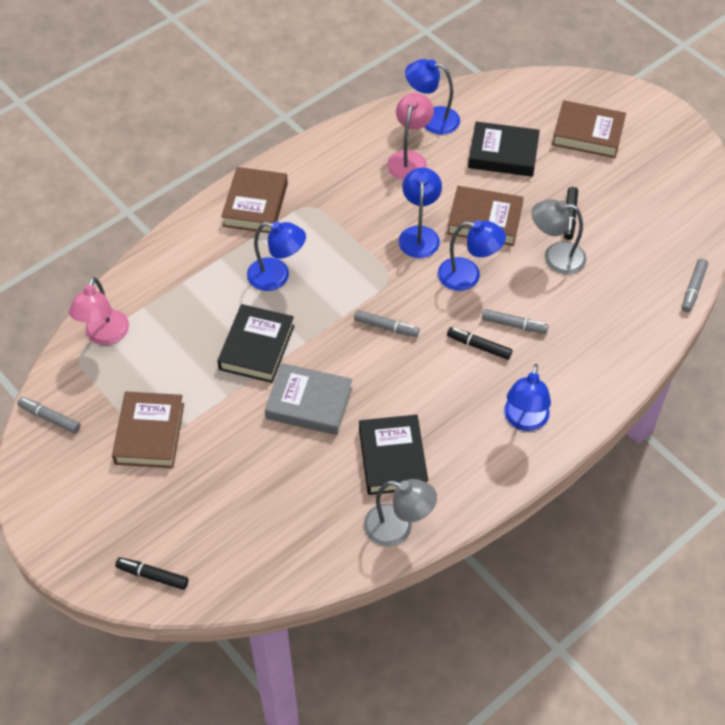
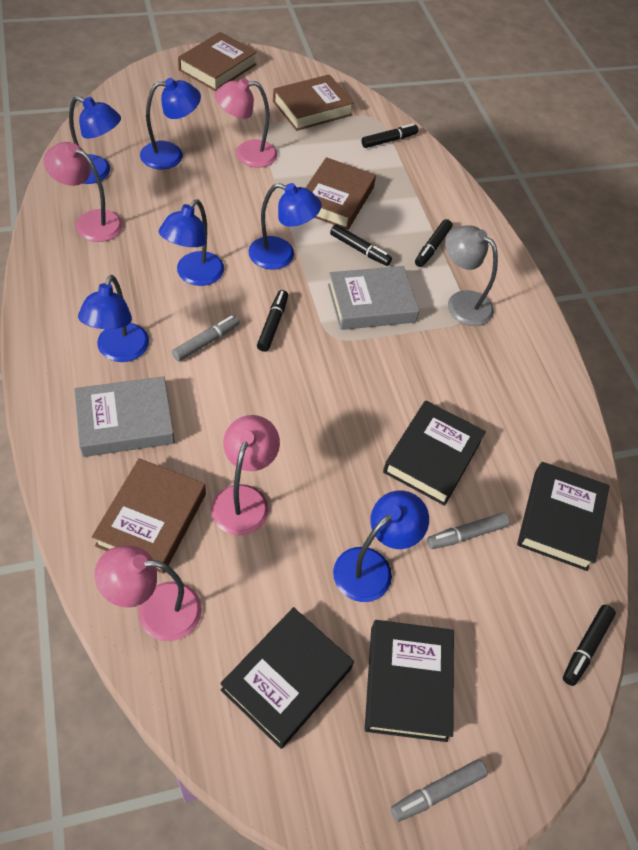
black book: 3 -> 4
black marker: 3 -> 5
blue lamp: 5 -> 6
grey book: 1 -> 2
grey lamp: 2 -> 1
grey marker: 4 -> 3
pink lamp: 2 -> 4

